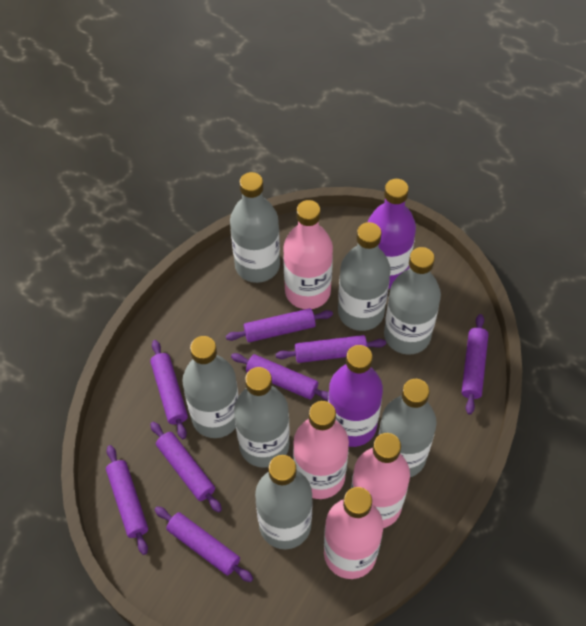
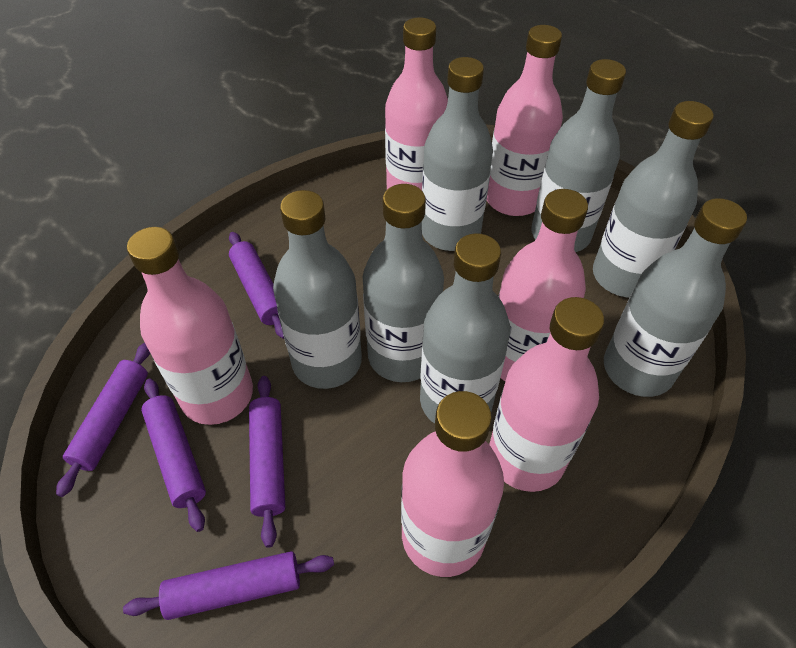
pink bottle: 4 -> 6
purple bottle: 2 -> 0
purple rolling pin: 8 -> 5

